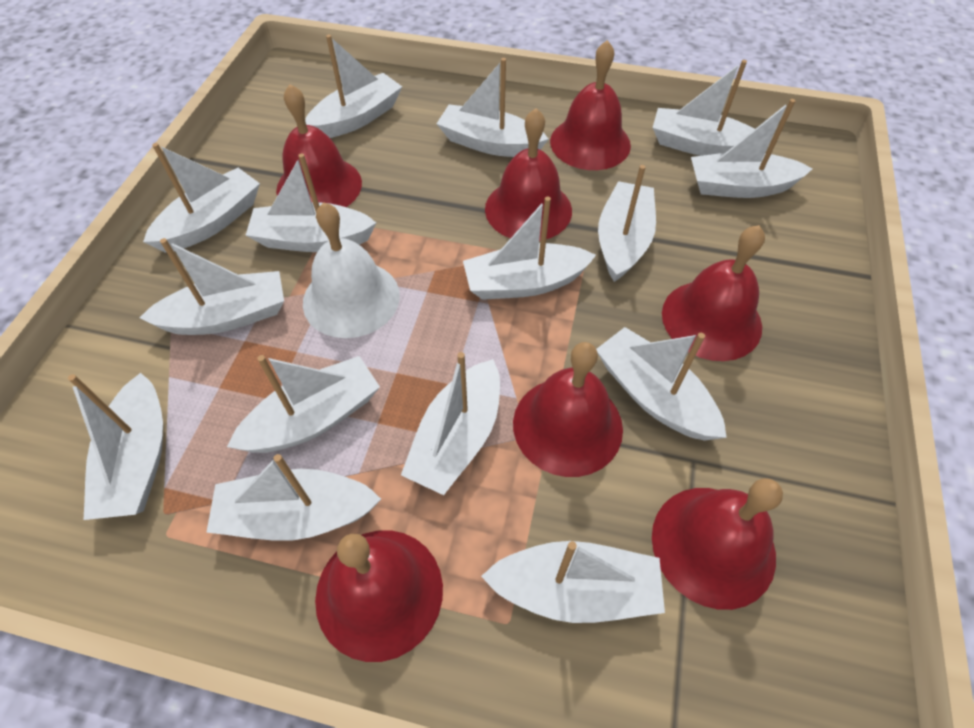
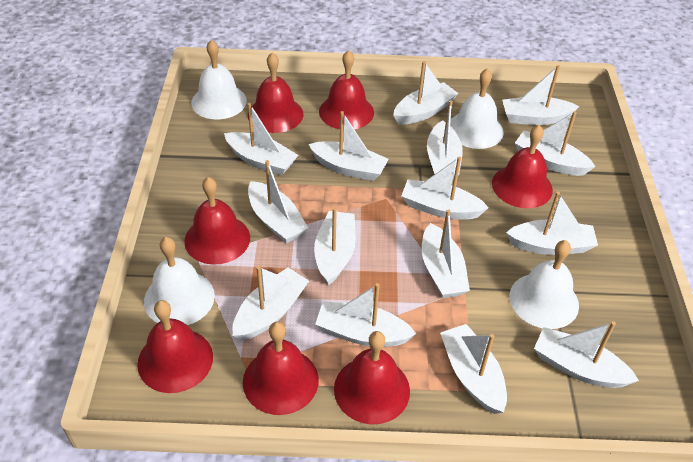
white bell: 1 -> 4

